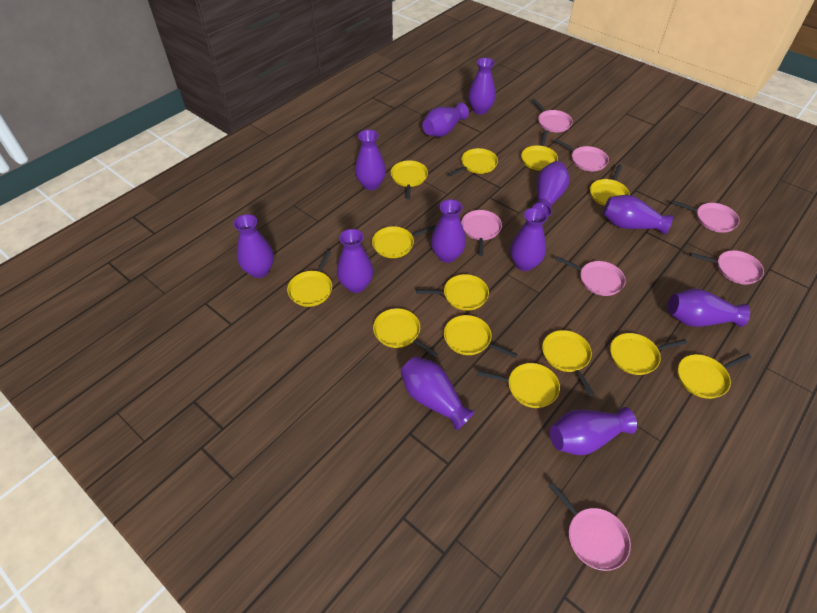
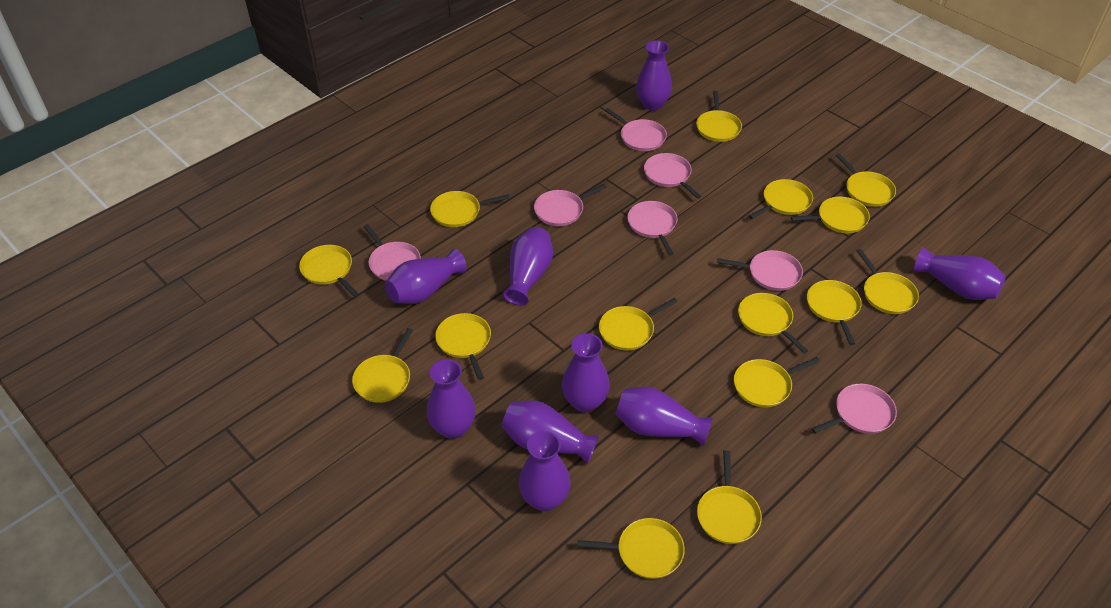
purple vase: 12 -> 9
yellow pan: 13 -> 15

